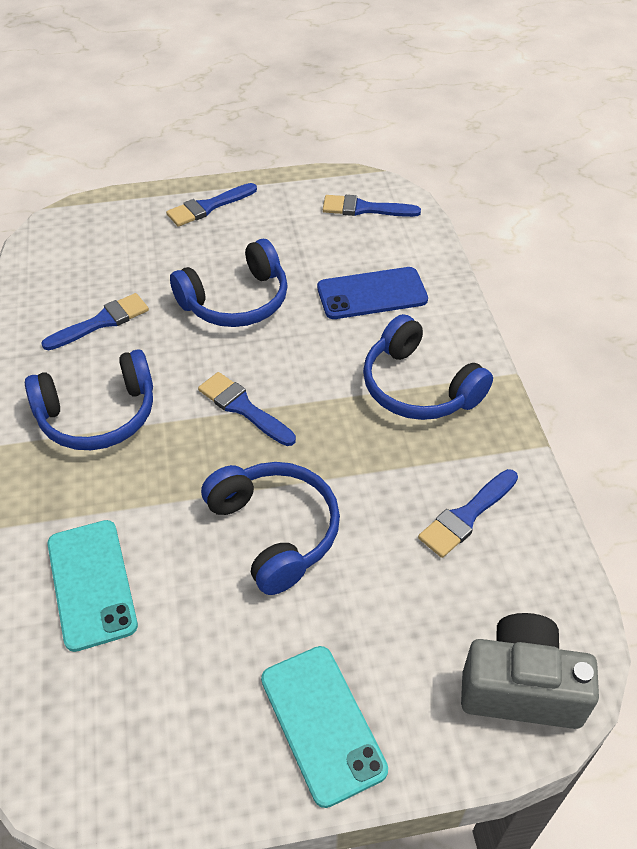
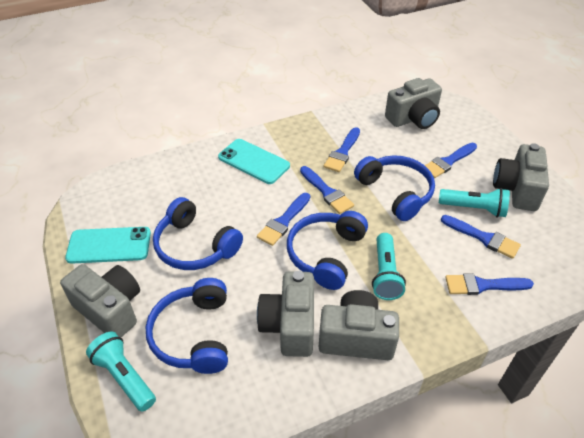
blue brush: 5 -> 6
blue phone: 1 -> 0
grey camera: 1 -> 5
turquoise flashlight: 0 -> 3

